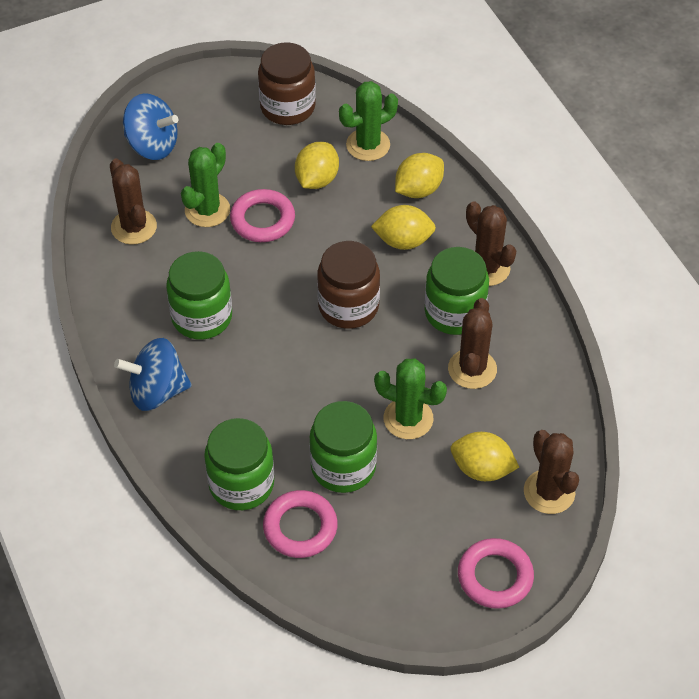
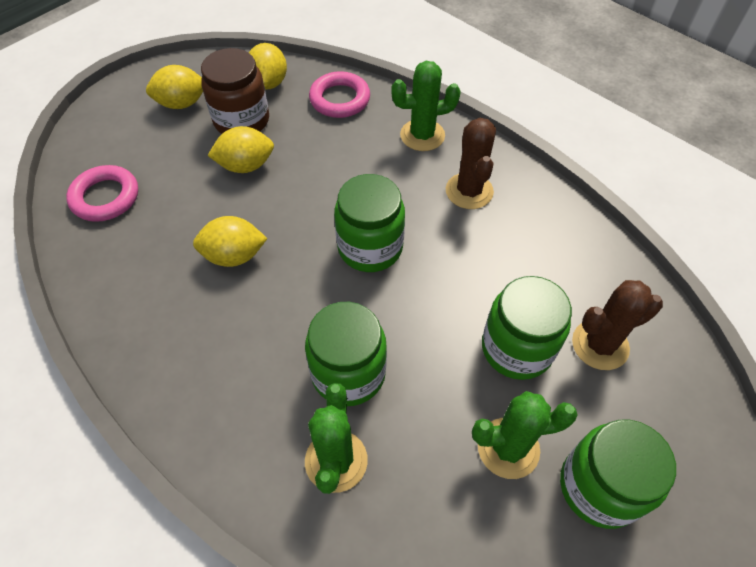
blue spinning top: 2 -> 0
brown cactus: 4 -> 2
brown jar: 2 -> 1
pink ring: 3 -> 2

